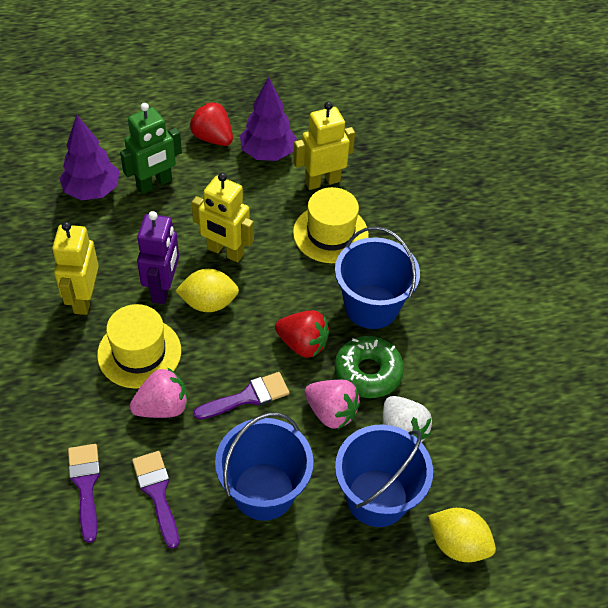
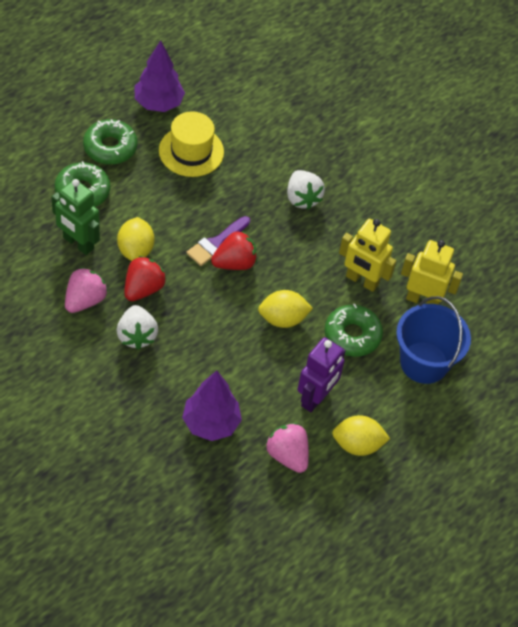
blue bucket: 3 -> 1
green donut: 1 -> 3
purple brush: 3 -> 1
white strawberry: 1 -> 2
yellow hat: 2 -> 1
yellow lemon: 2 -> 3
yellow robot: 3 -> 2

